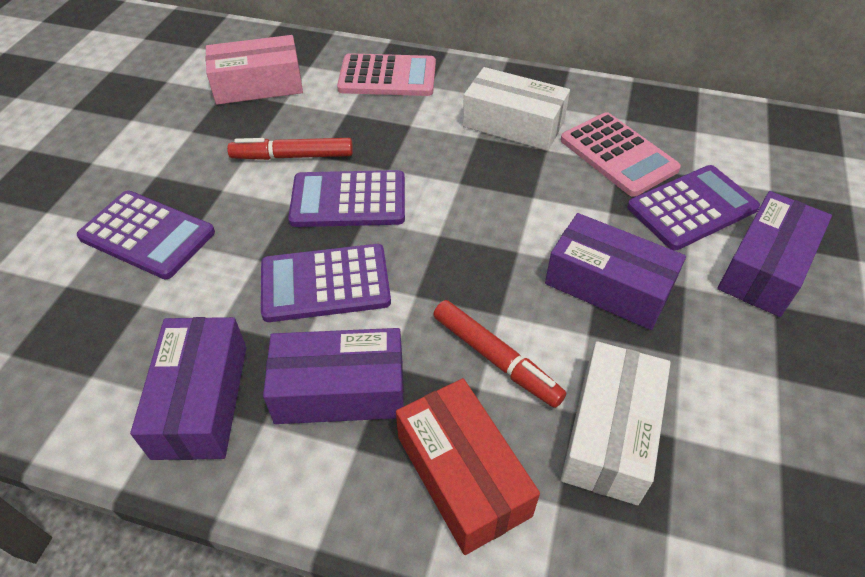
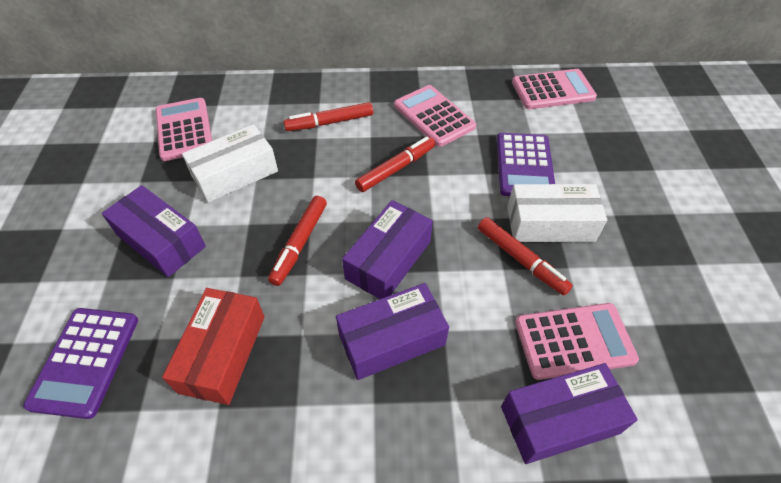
pink box: 1 -> 0
pink calculator: 2 -> 4
purple calculator: 4 -> 2
red marker: 2 -> 4

